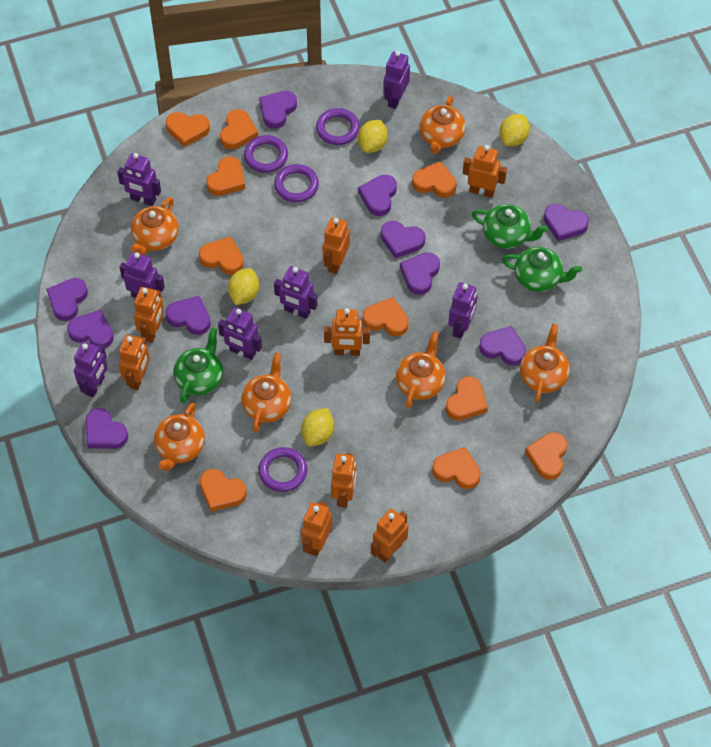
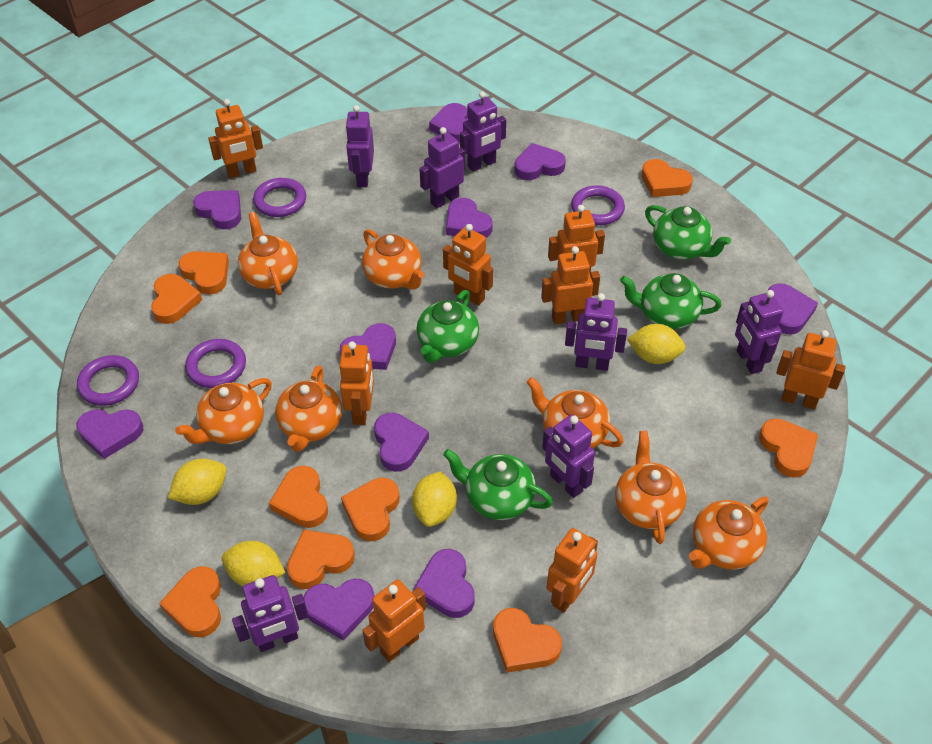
green teapot: 3 -> 4
orange heart: 10 -> 9
orange teapot: 6 -> 7

